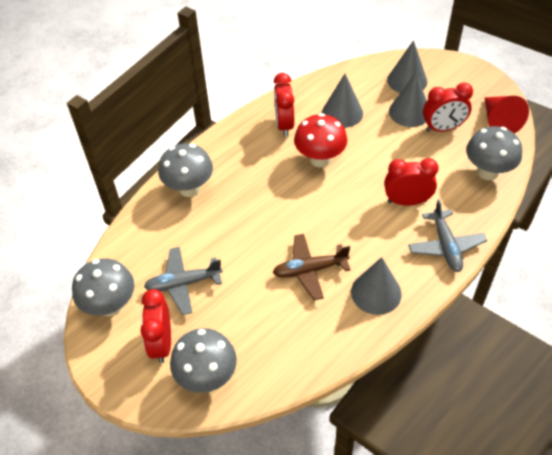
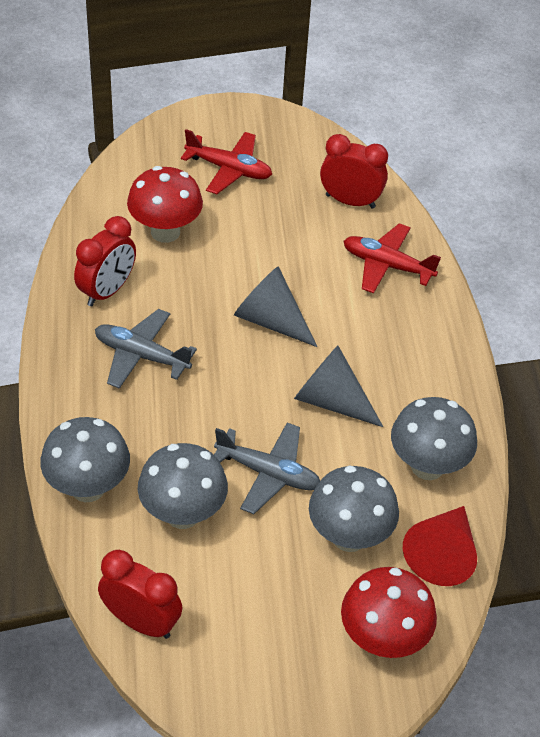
brown plane: 1 -> 0
grey cone: 4 -> 2
red clock: 4 -> 3
red mushroom: 1 -> 2
red plane: 0 -> 2

